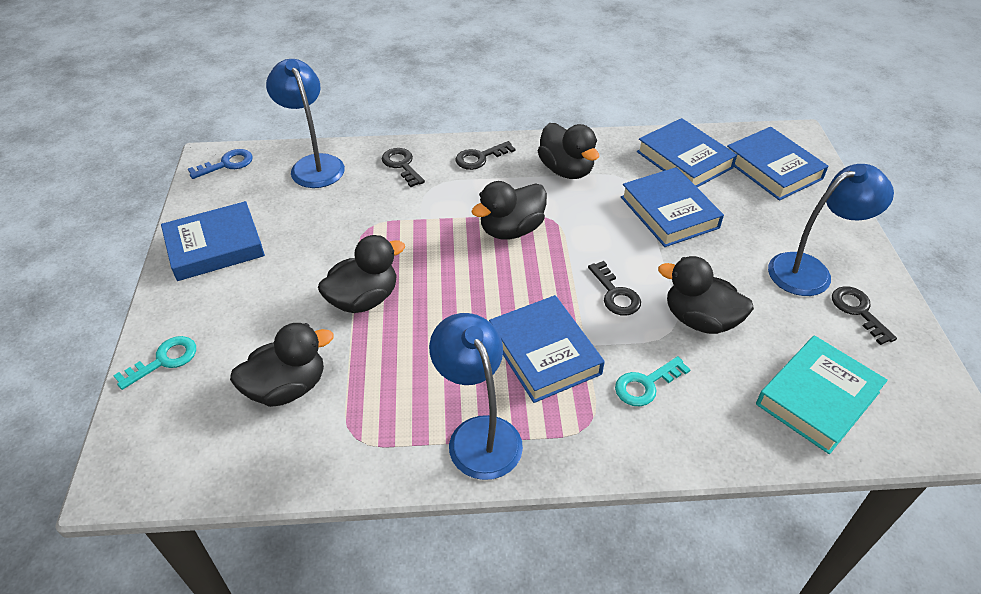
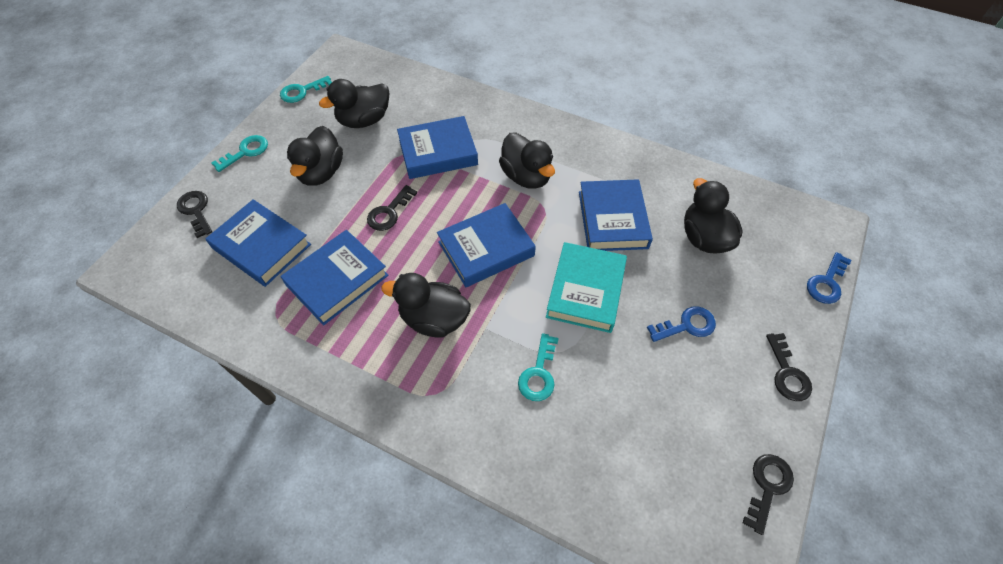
blue key: 1 -> 2
blue lamp: 3 -> 0
turquoise key: 2 -> 3

